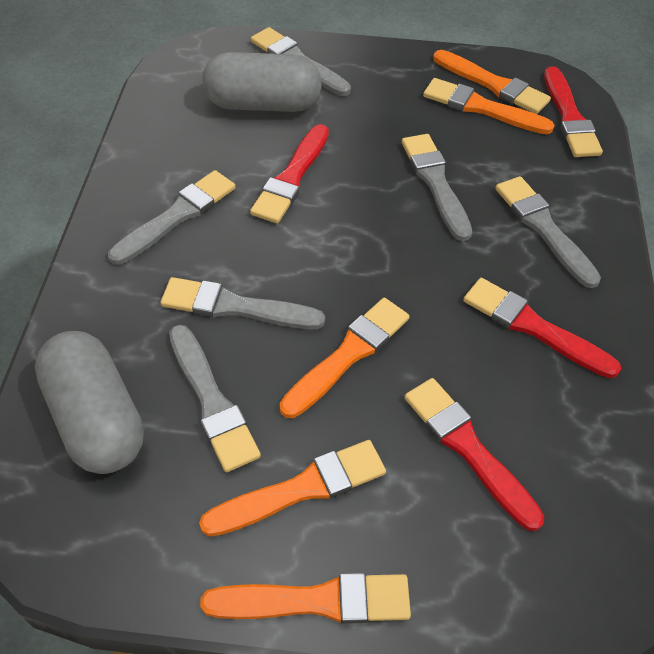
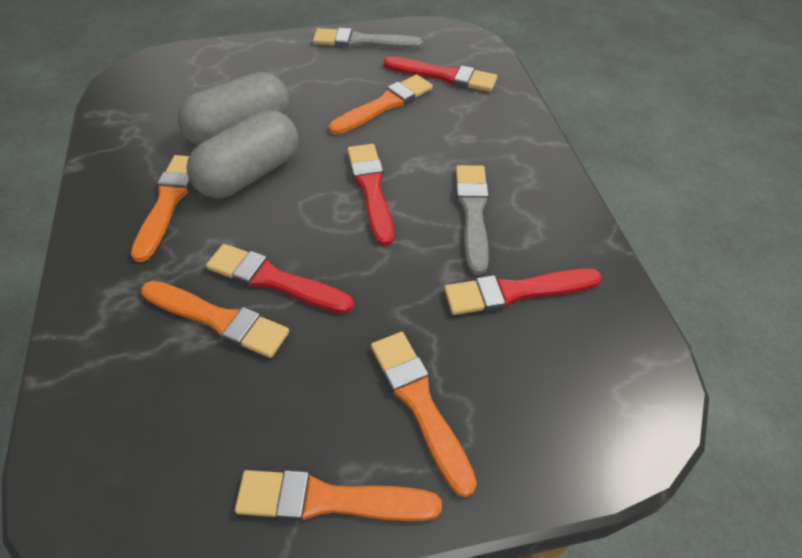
grey brush: 6 -> 2

